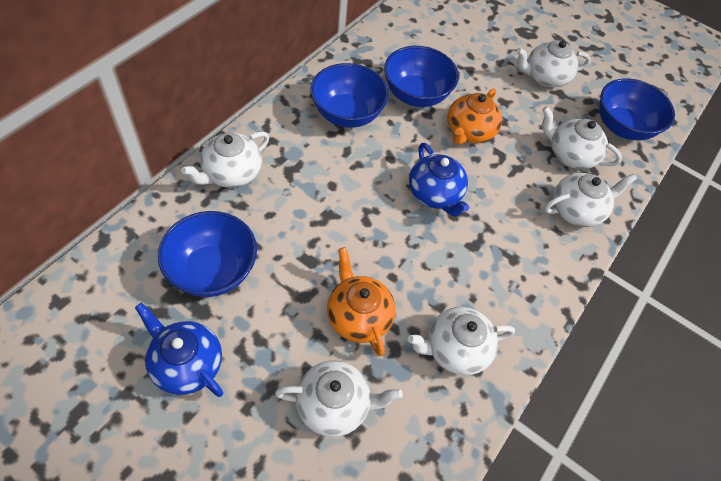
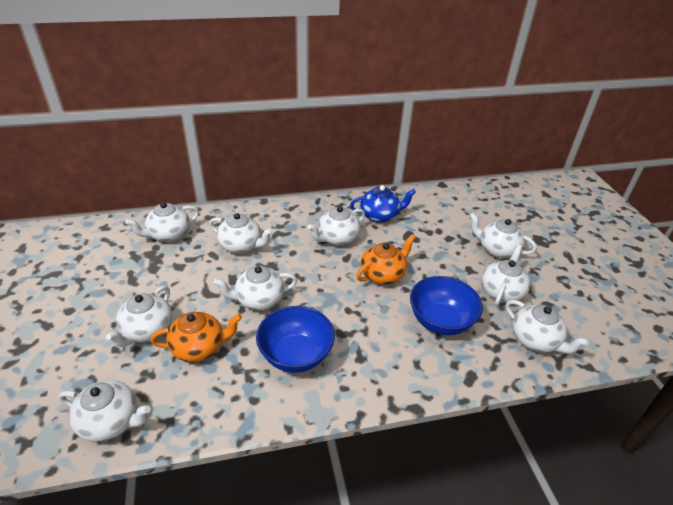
blue bowl: 4 -> 2
blue teapot: 2 -> 1
white teapot: 6 -> 9

